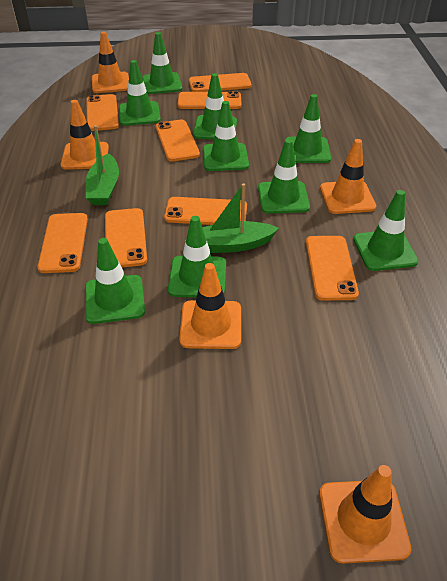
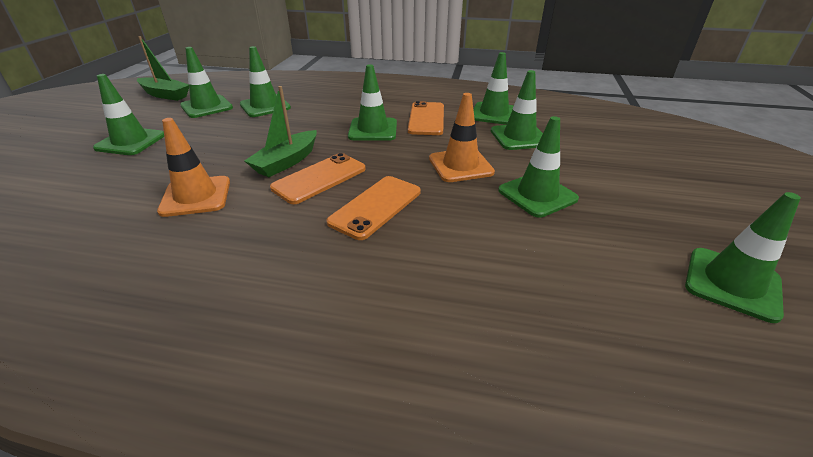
green traffic cone: 9 -> 8
orange phone: 8 -> 3
orange traffic cone: 5 -> 2

